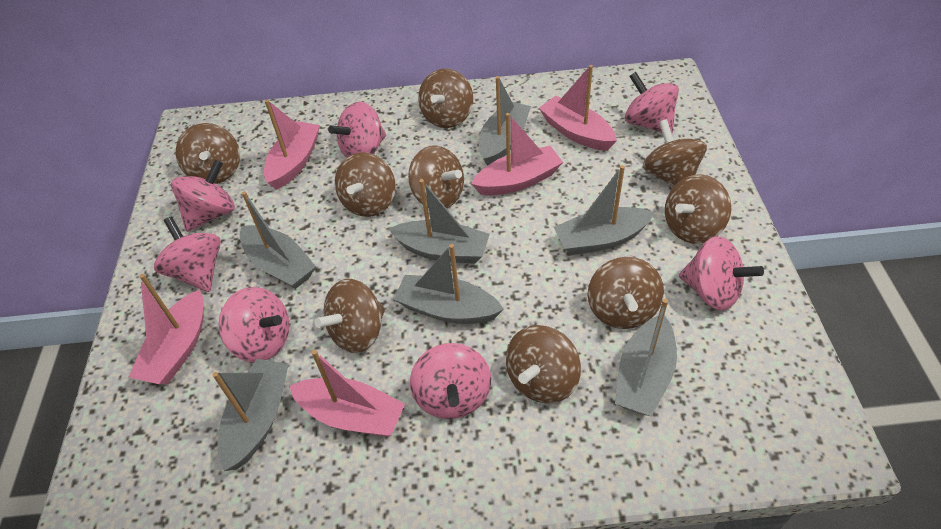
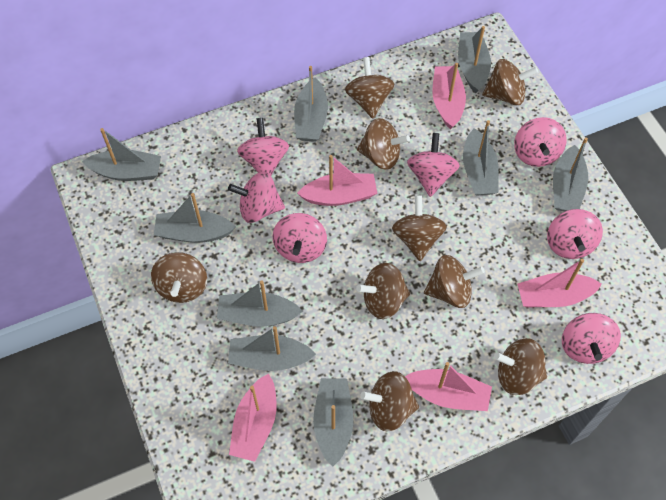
grey boat: 7 -> 9

